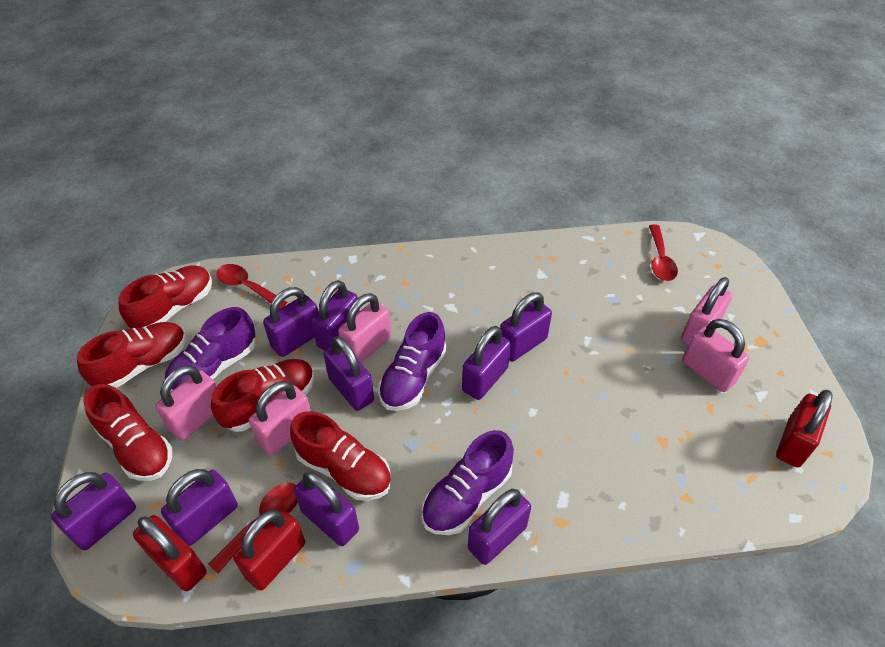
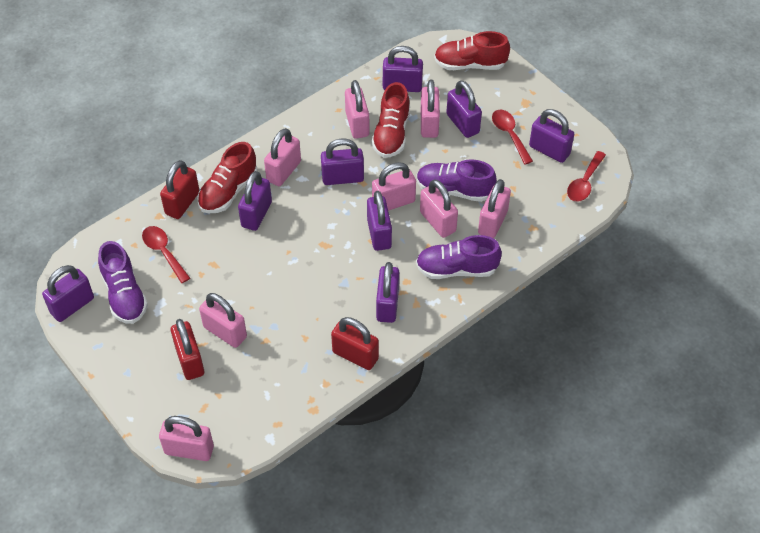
pink padlock: 5 -> 8
purple padlock: 9 -> 8
red shoe: 5 -> 3

